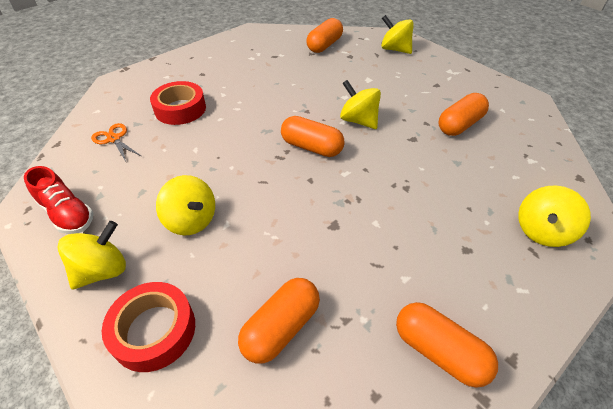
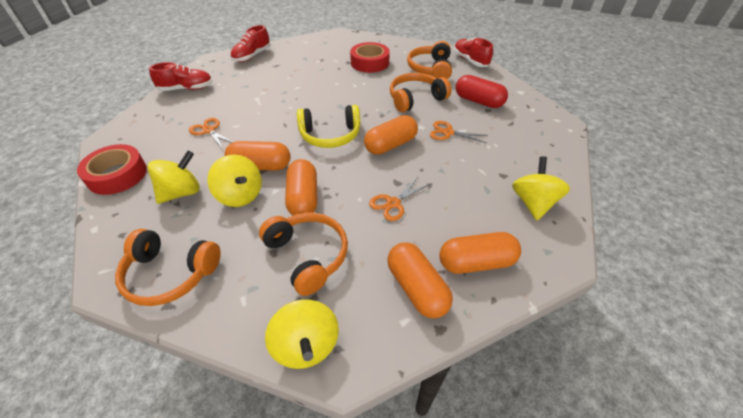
orange headphones: 0 -> 4
orange scissors: 1 -> 3
red capsule: 0 -> 1
red shoe: 1 -> 3
yellow headphones: 0 -> 1
yellow spinning top: 5 -> 4

